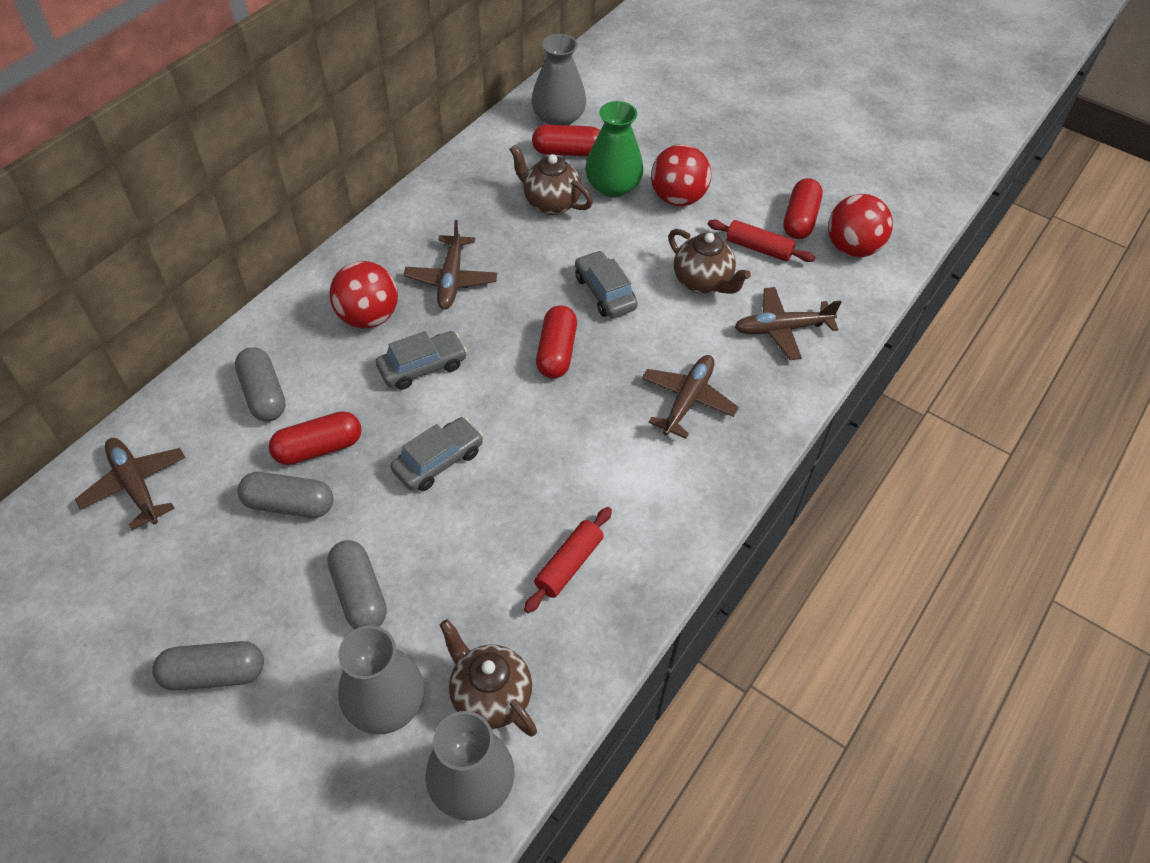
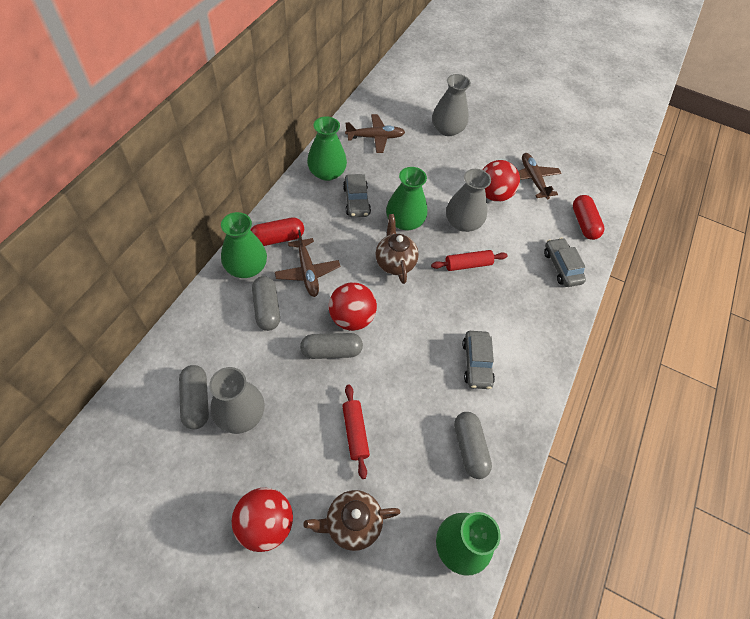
brown plane: 4 -> 3
brown teapot: 3 -> 2
green vase: 1 -> 4
red capsule: 4 -> 2

